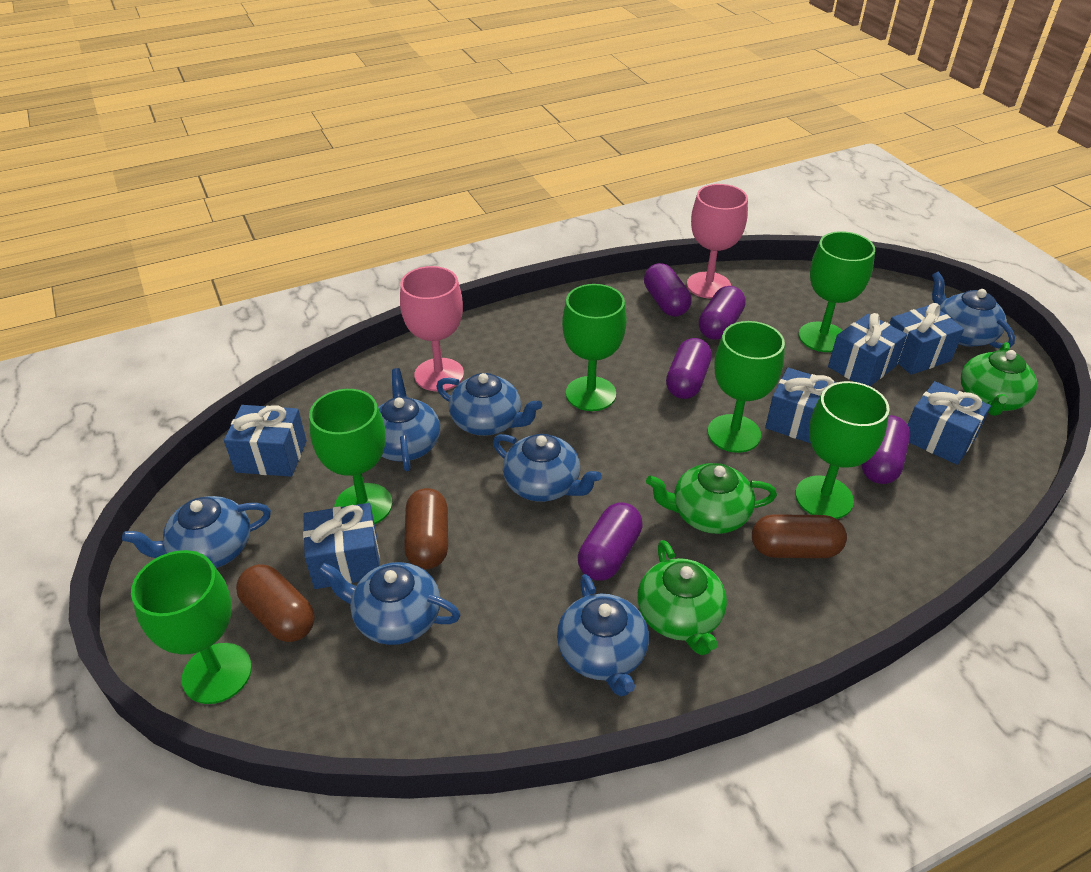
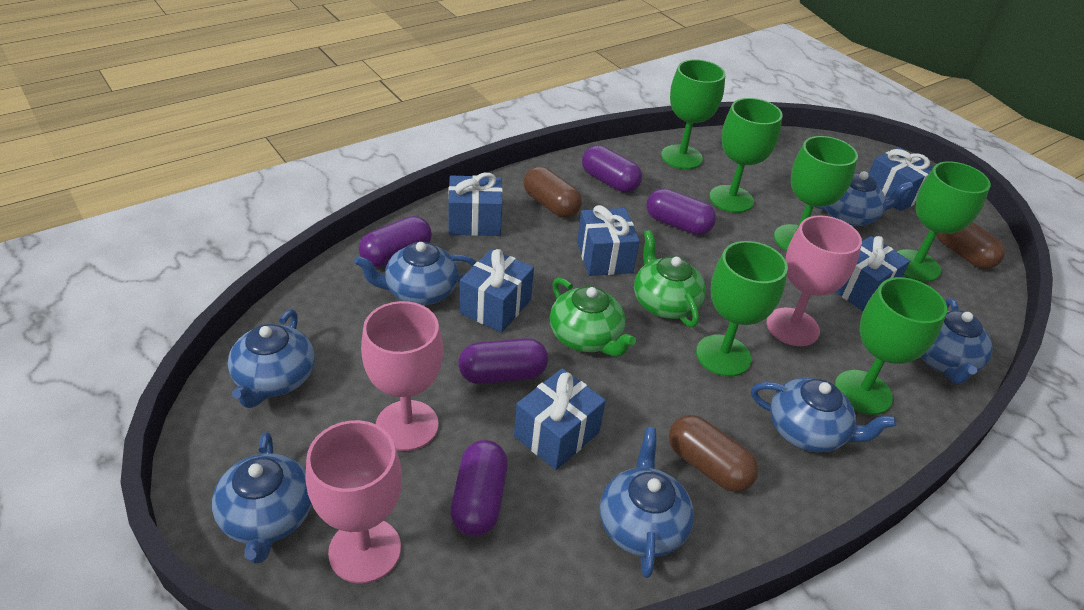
green teapot: 3 -> 2
pink goblet: 2 -> 3

